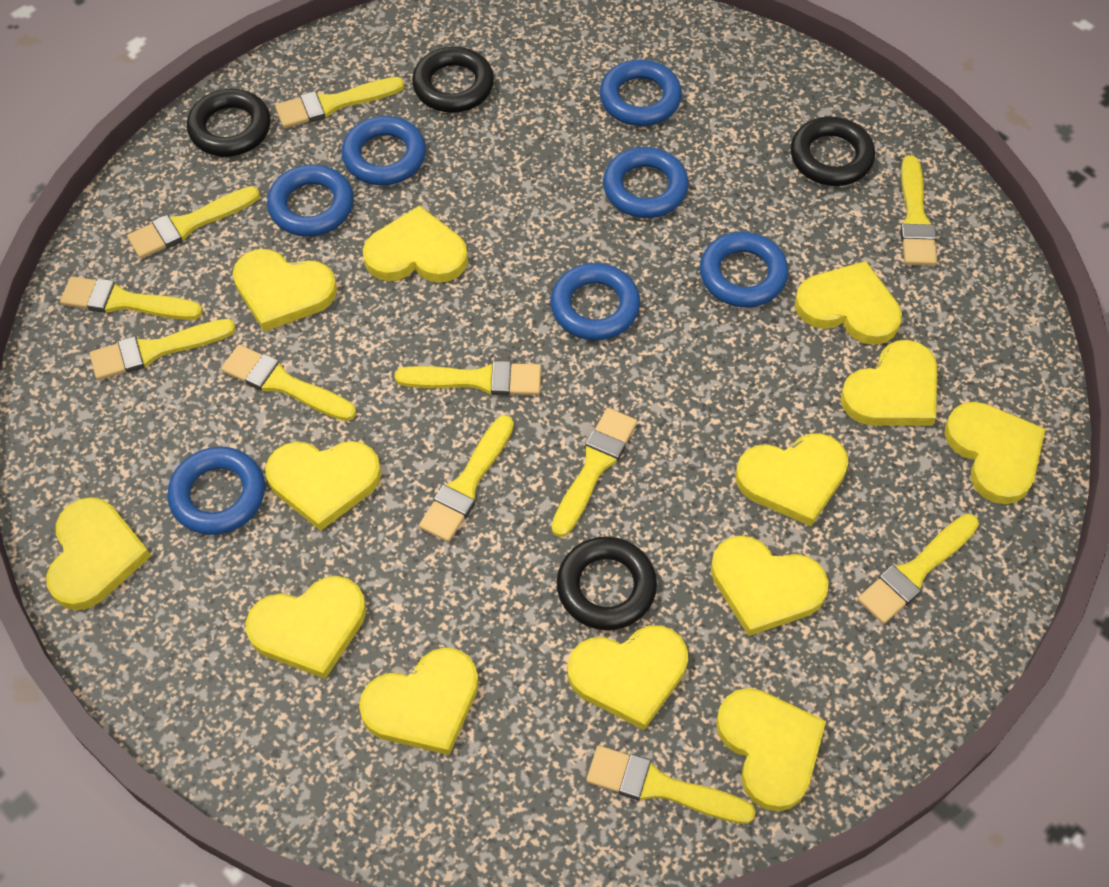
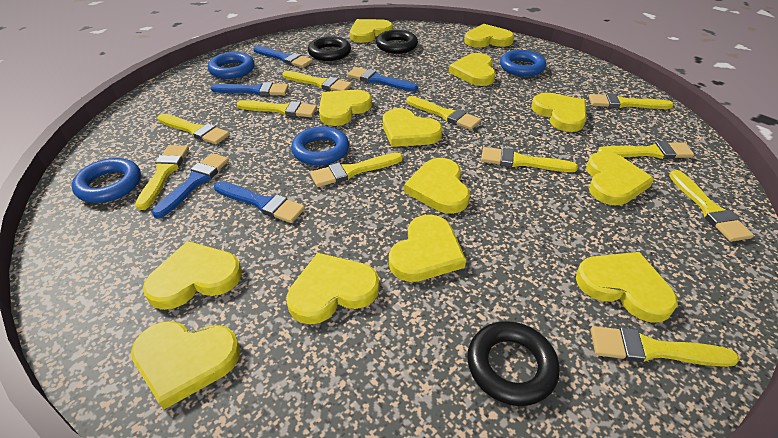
black ring: 4 -> 3
blue brush: 0 -> 5
blue ring: 7 -> 4

